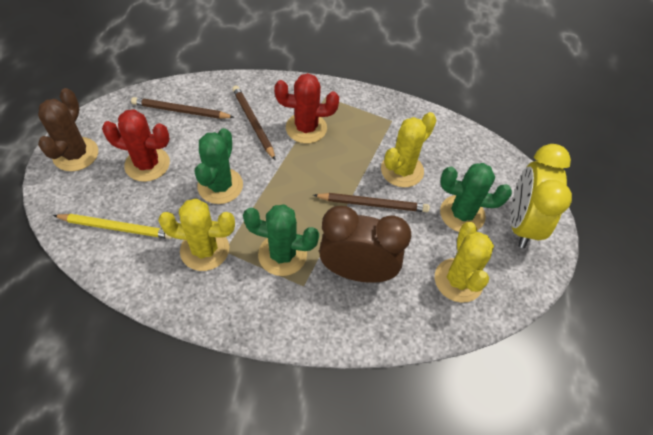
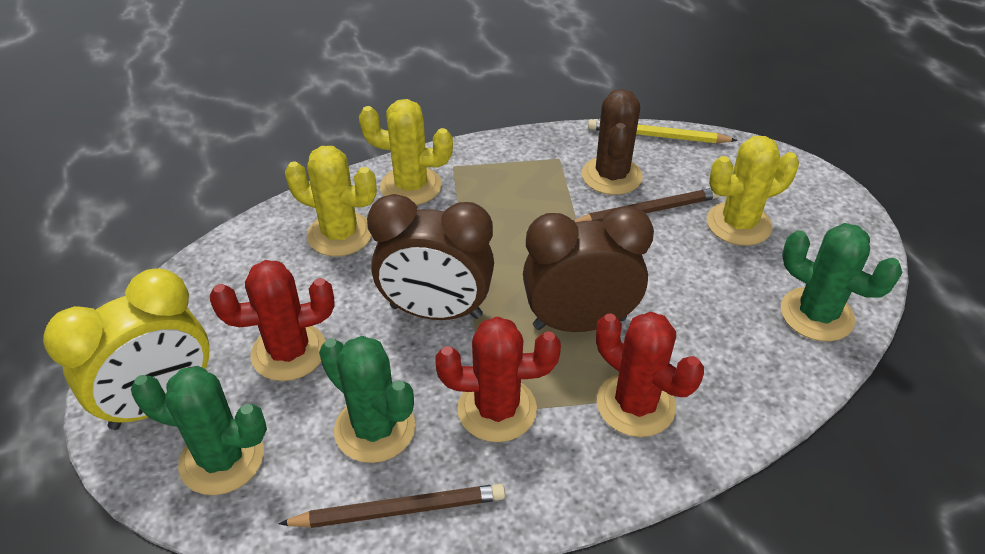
brown clock: 1 -> 2
brown pencil: 3 -> 2
red cactus: 2 -> 3

